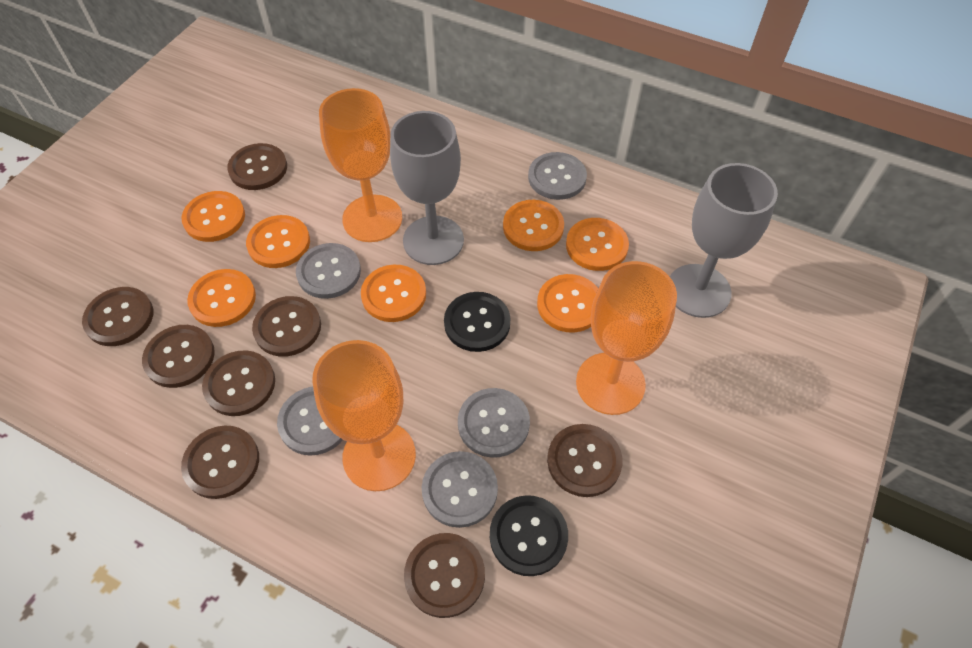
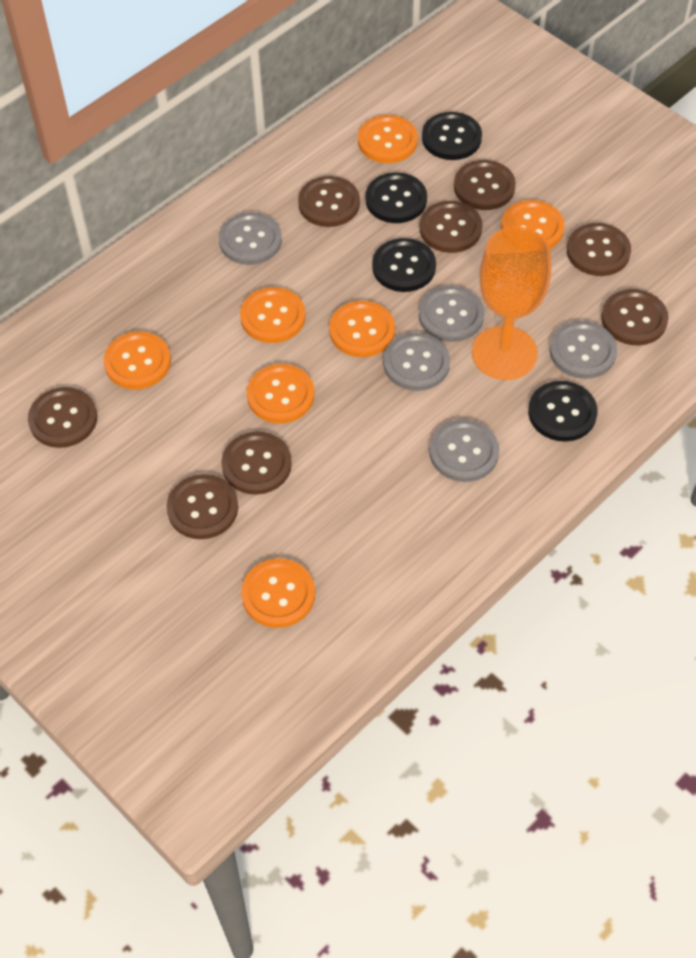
black button: 2 -> 4
grey goblet: 2 -> 0
orange goblet: 3 -> 1

